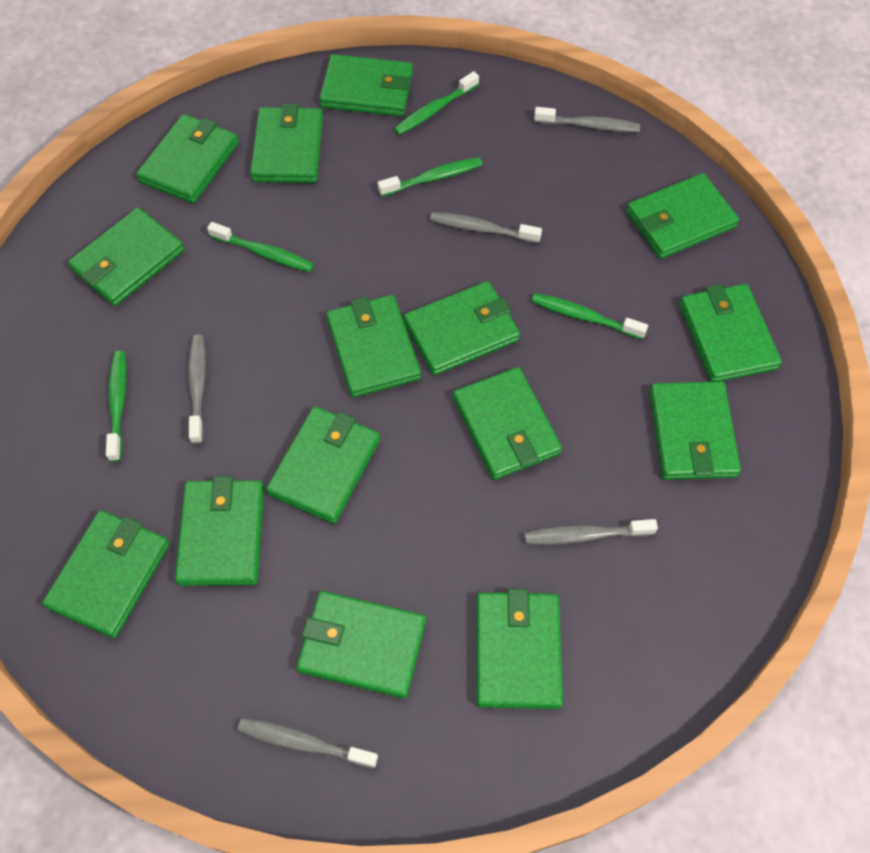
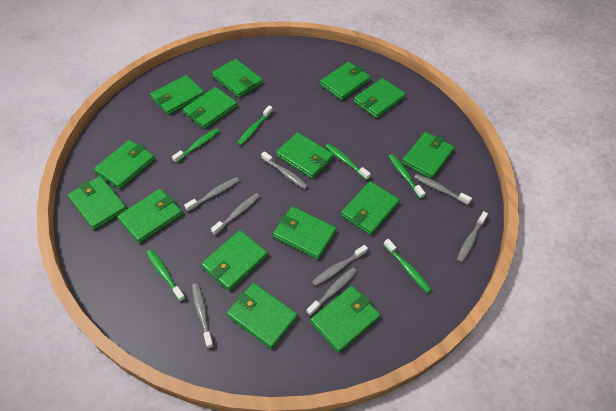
green toothbrush: 5 -> 6
grey toothbrush: 5 -> 8

